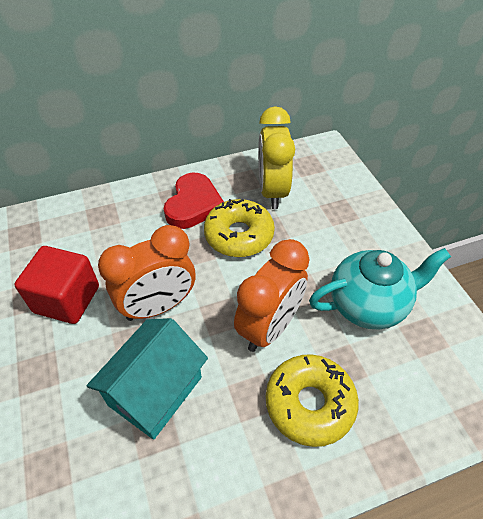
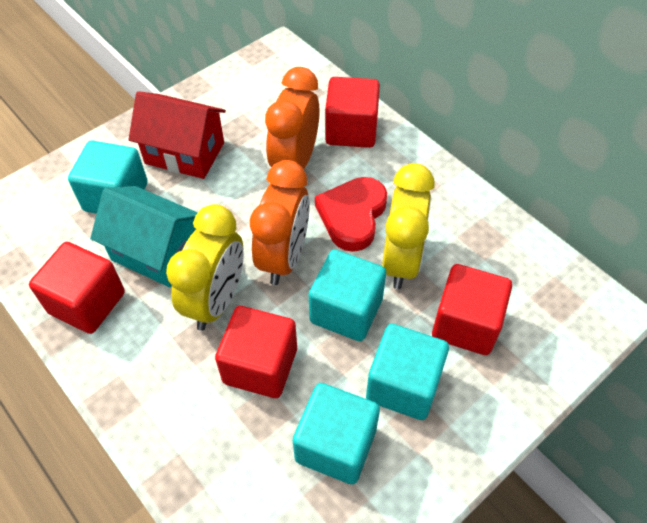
red cube: 1 -> 4
red house: 0 -> 1
turquoise cube: 0 -> 4
turquoise teapot: 1 -> 0
yellow clock: 1 -> 2
yellow donut: 2 -> 0

